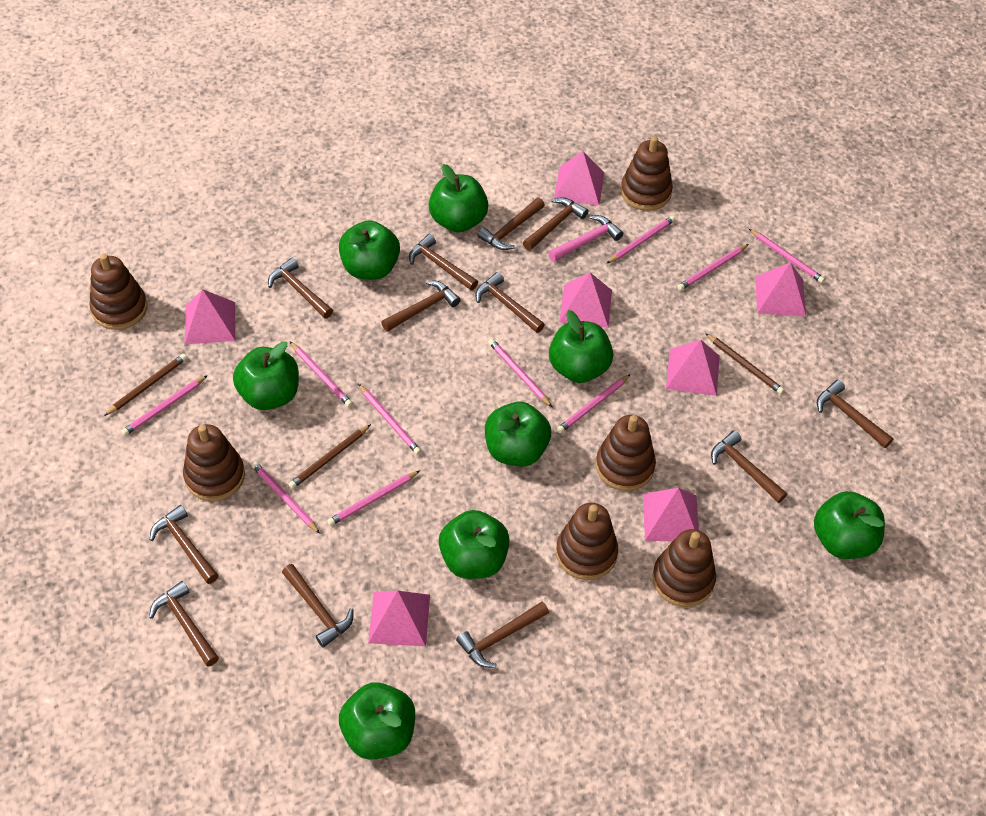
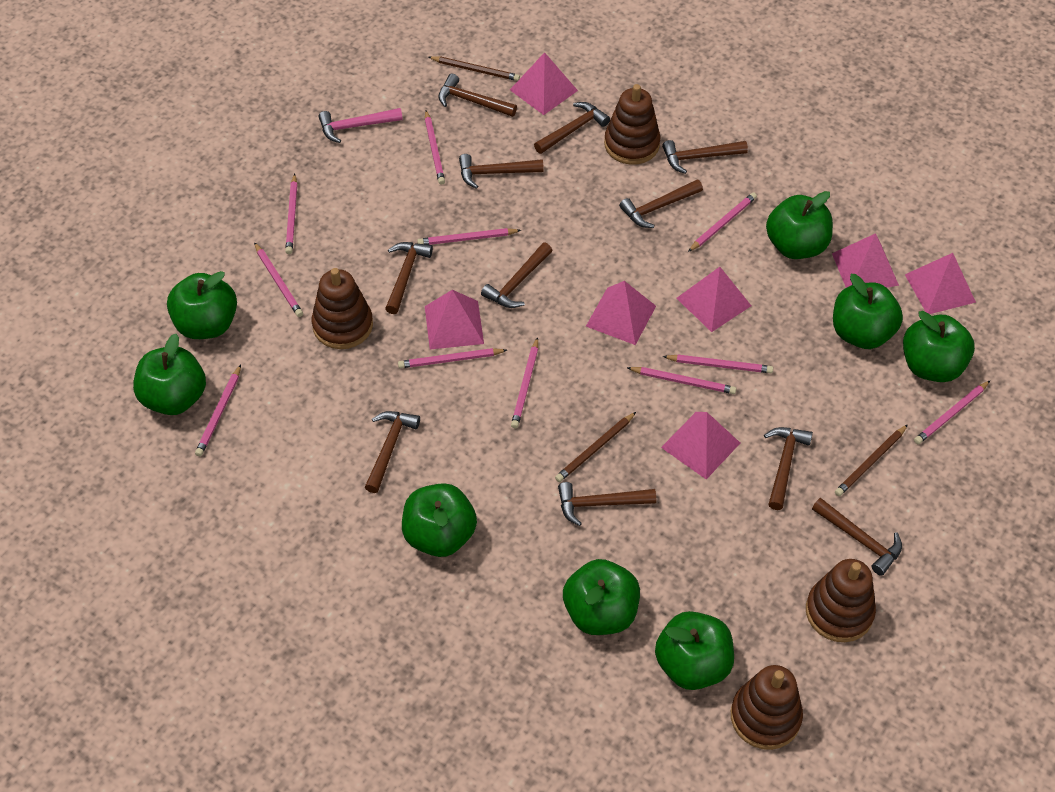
brown hammer: 12 -> 11
brown stacking toy: 6 -> 4
pink pencil: 10 -> 11

